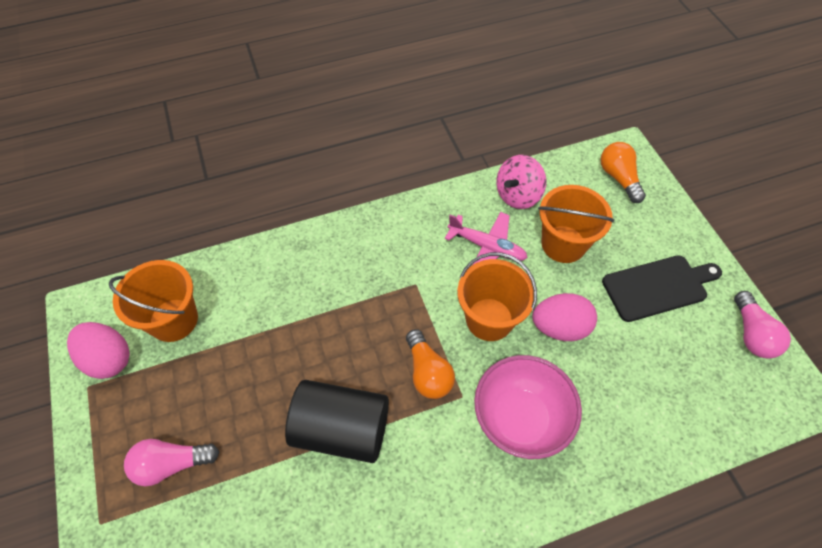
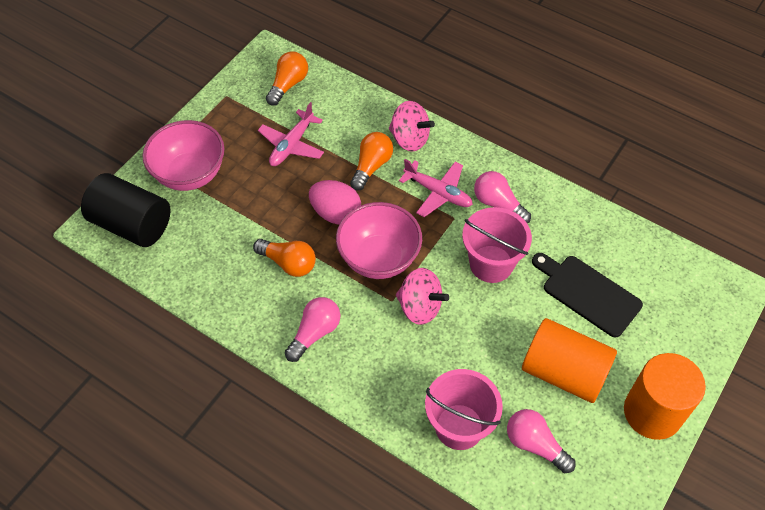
orange bucket: 3 -> 0
orange cylinder: 0 -> 2
orange light bulb: 2 -> 3
pink bowl: 1 -> 2
pink bucket: 0 -> 2
pink egg: 2 -> 1
pink light bulb: 2 -> 3
pink plane: 1 -> 2
pink spinning top: 1 -> 2

